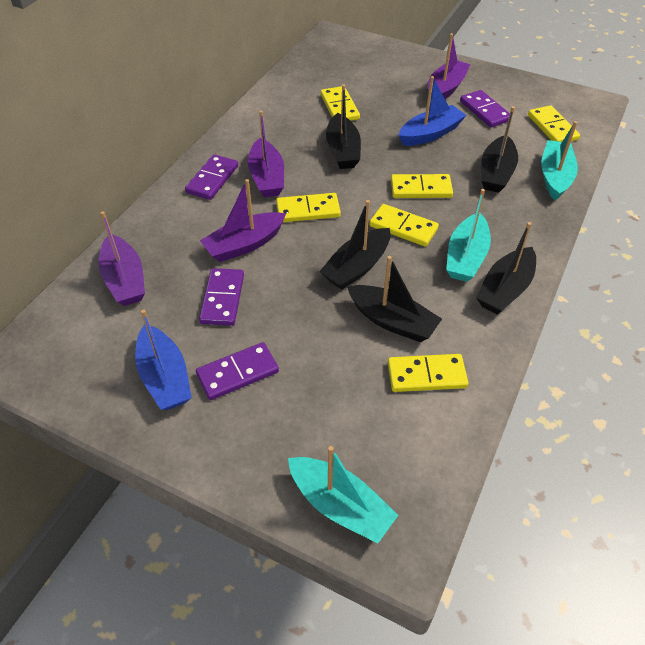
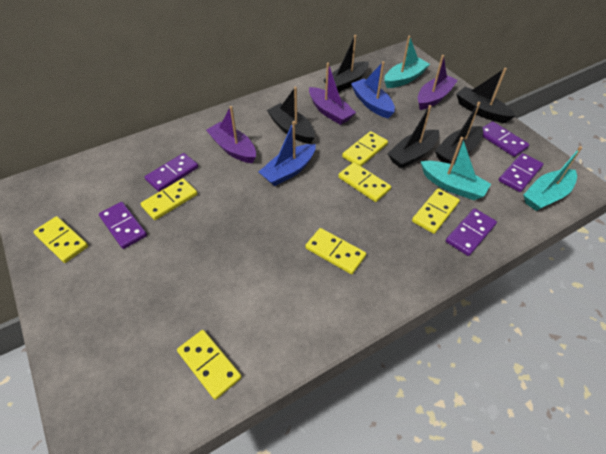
purple boat: 4 -> 3
purple domino: 4 -> 5
yellow domino: 6 -> 7

